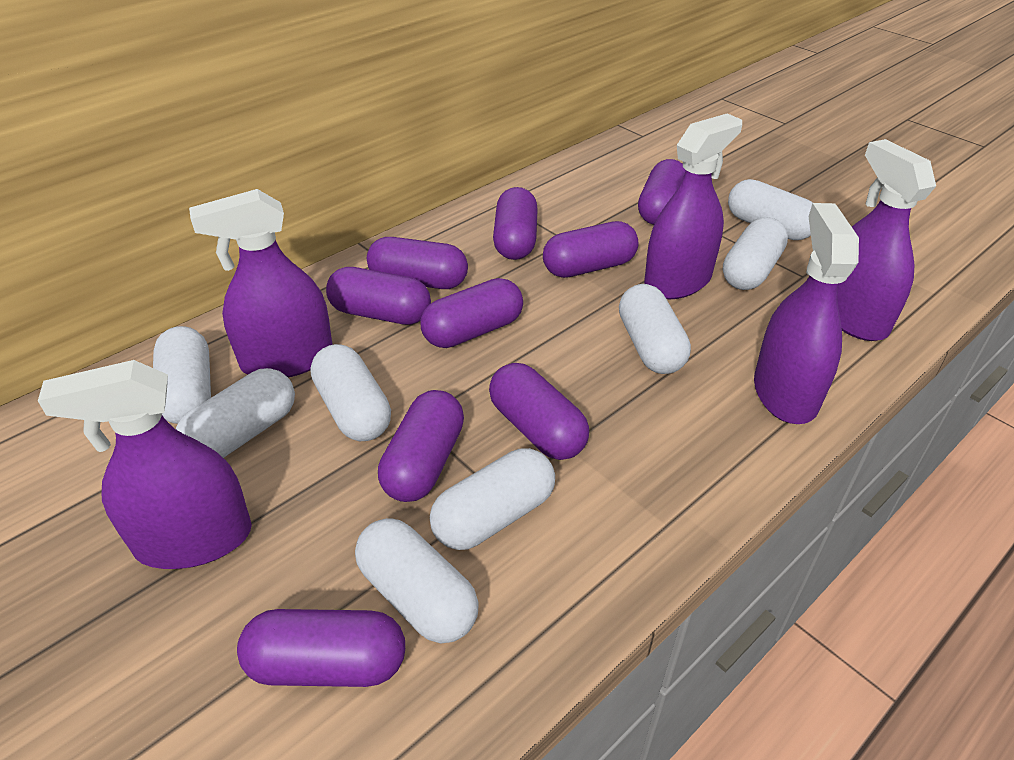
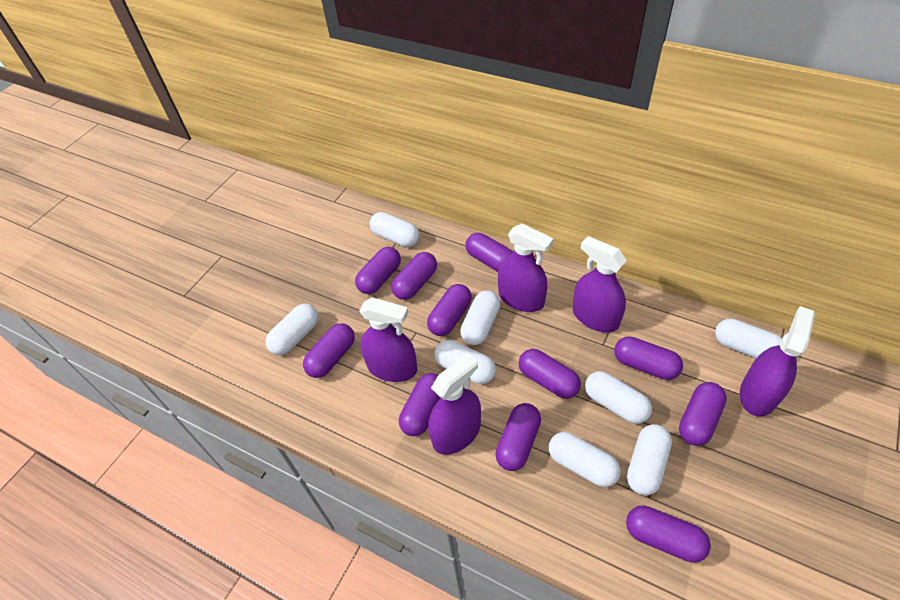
purple capsule: 9 -> 11

